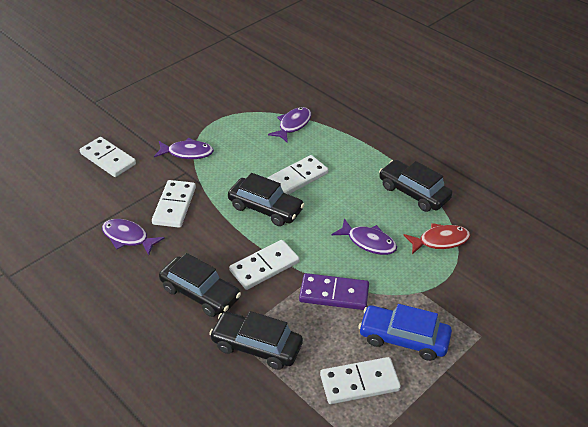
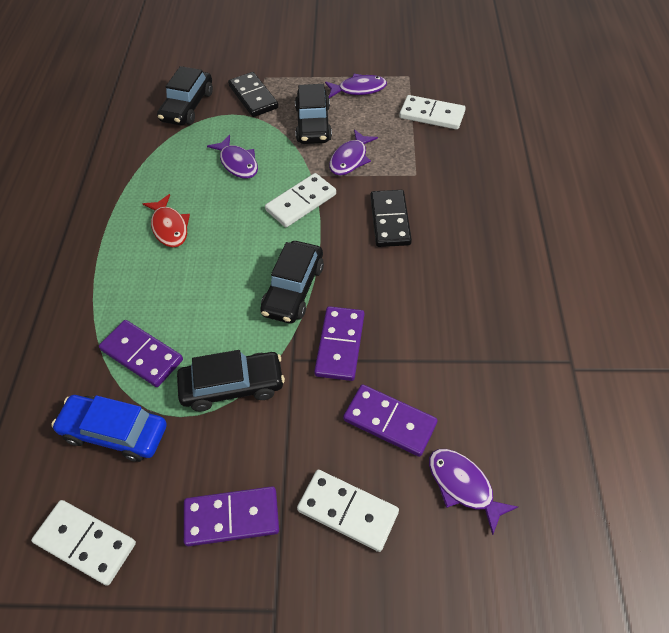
black domino: 0 -> 2
purple domino: 1 -> 4
white domino: 5 -> 4

